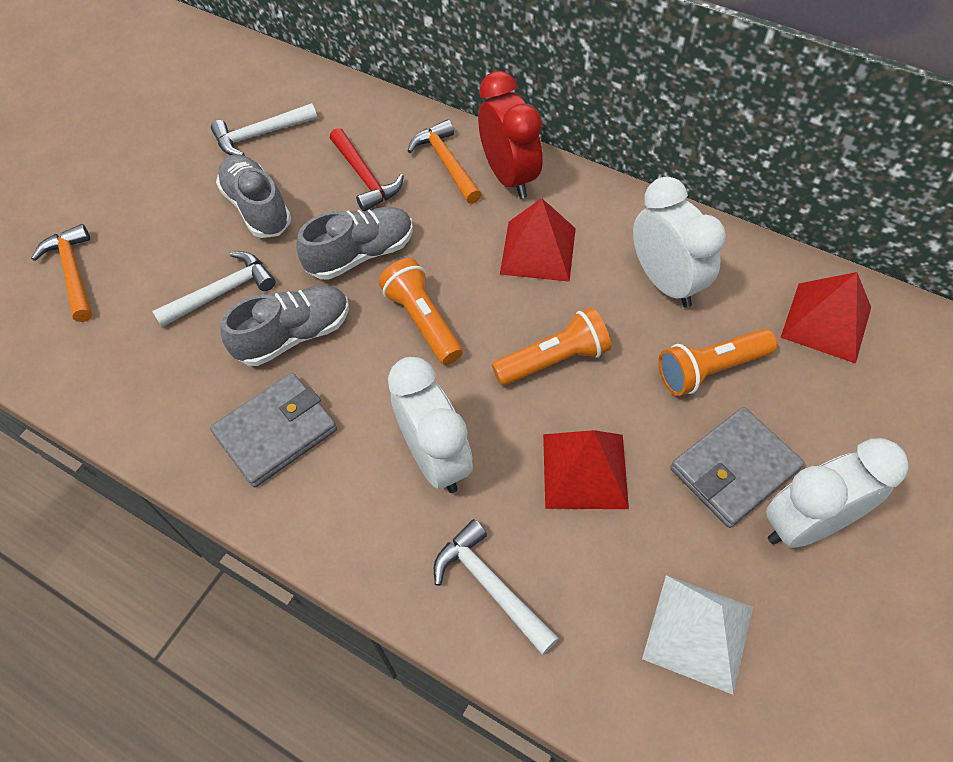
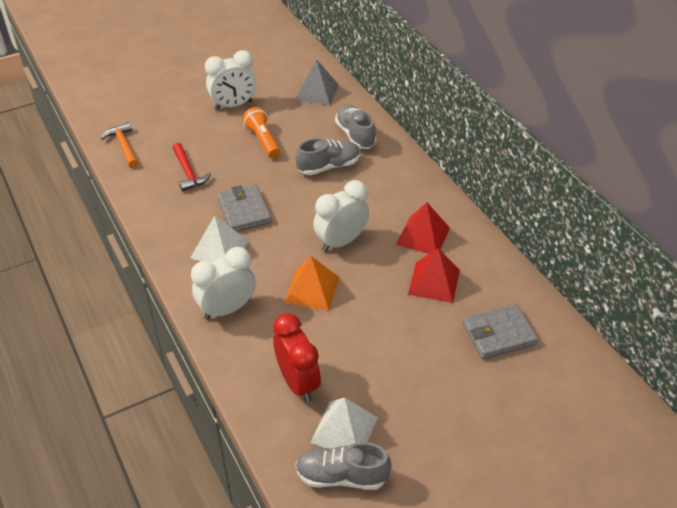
grey pyramid: 0 -> 1
orange flashlight: 3 -> 1
orange hammer: 2 -> 1
orange pyramid: 0 -> 1
red pyramid: 3 -> 2
white hammer: 3 -> 0
white pyramid: 1 -> 2

